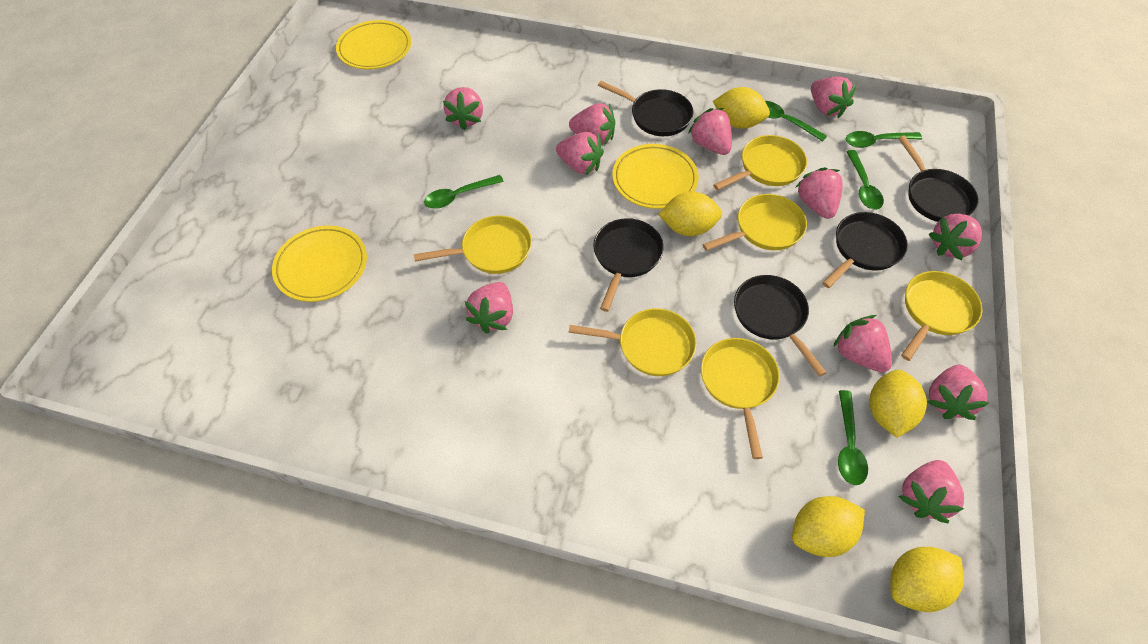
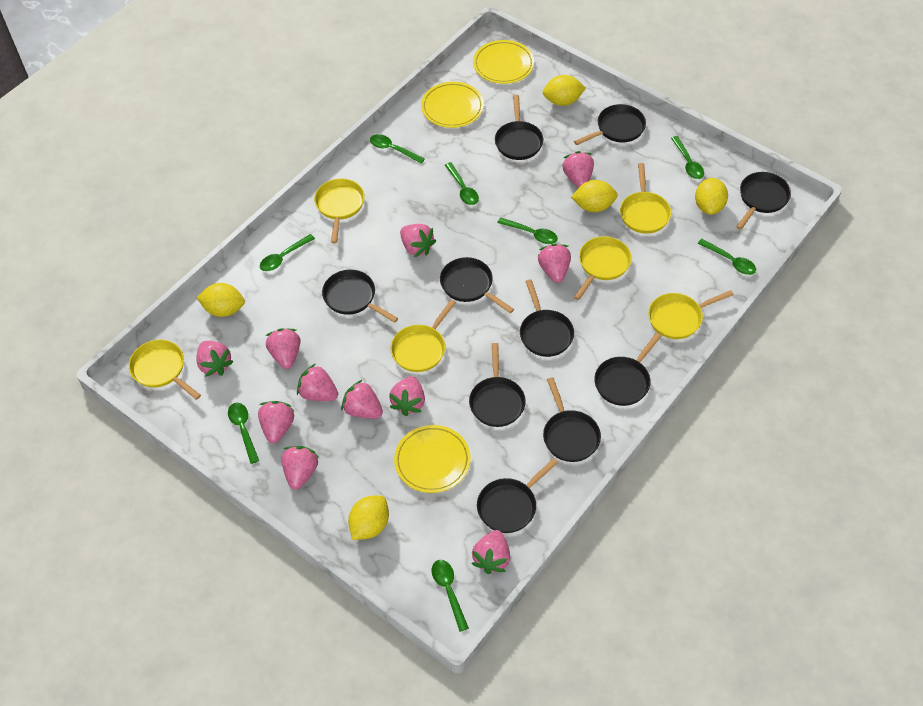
black pan: 5 -> 10
green spoon: 5 -> 8

